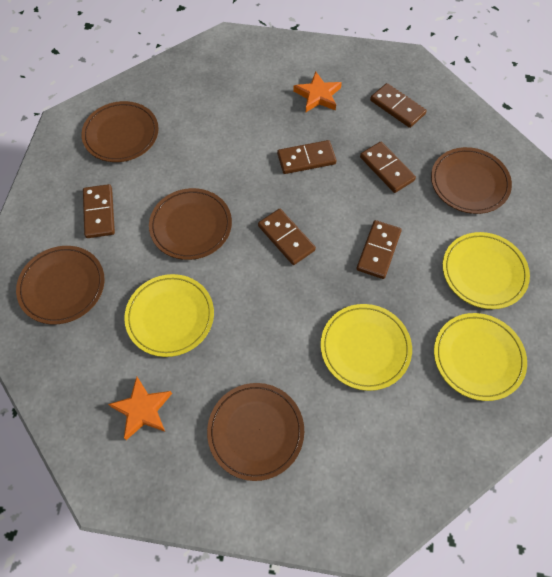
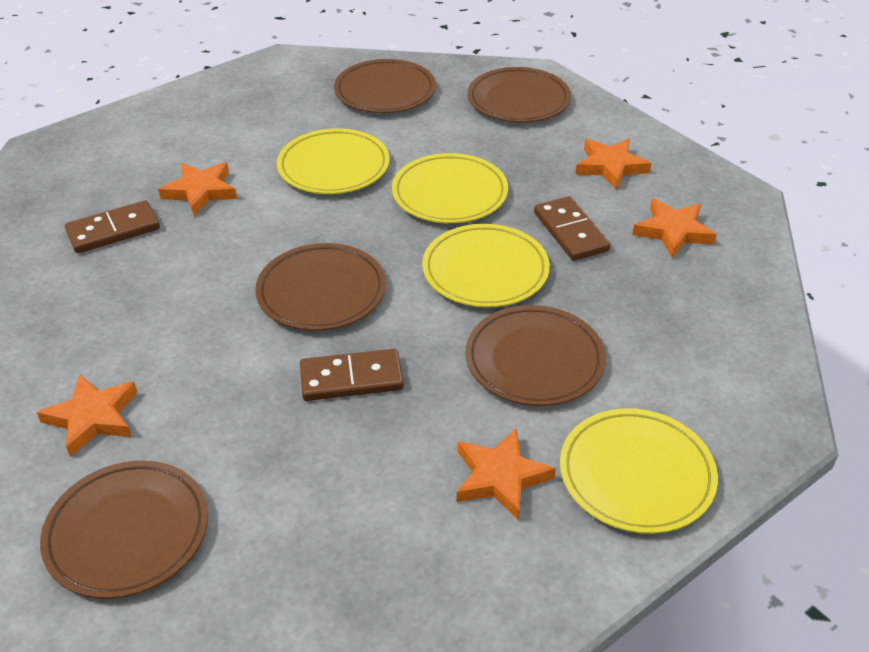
brown domino: 6 -> 3
orange star: 2 -> 5

